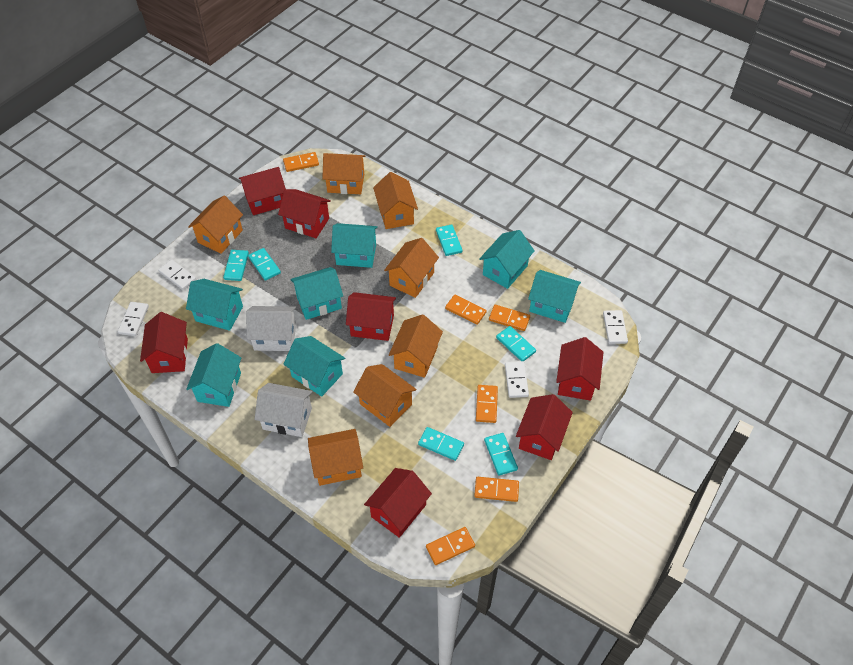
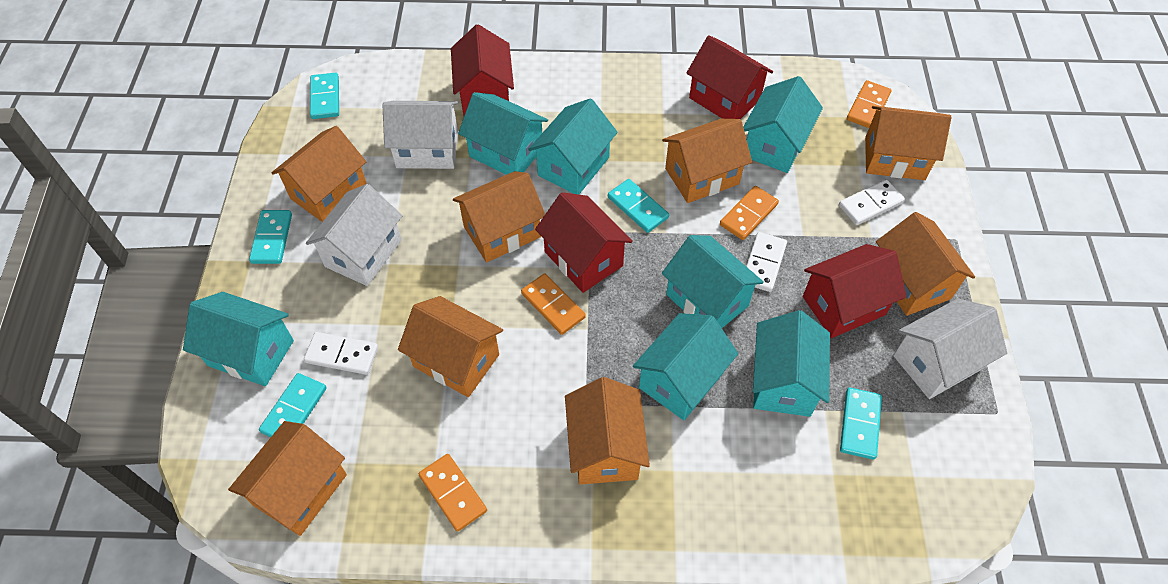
orange domino: 6 -> 4
orange house: 7 -> 8
red house: 7 -> 4
turquoise domino: 6 -> 5
white domino: 4 -> 3
white house: 2 -> 3

